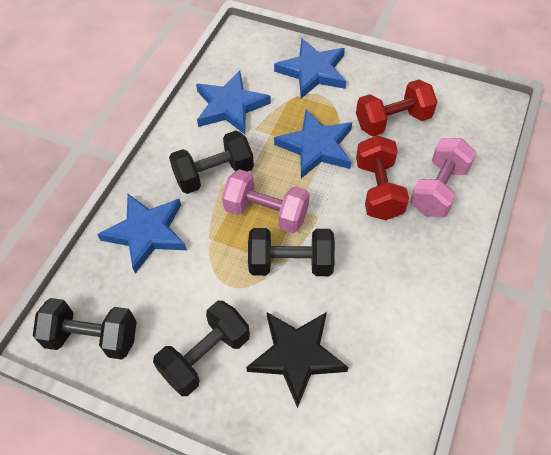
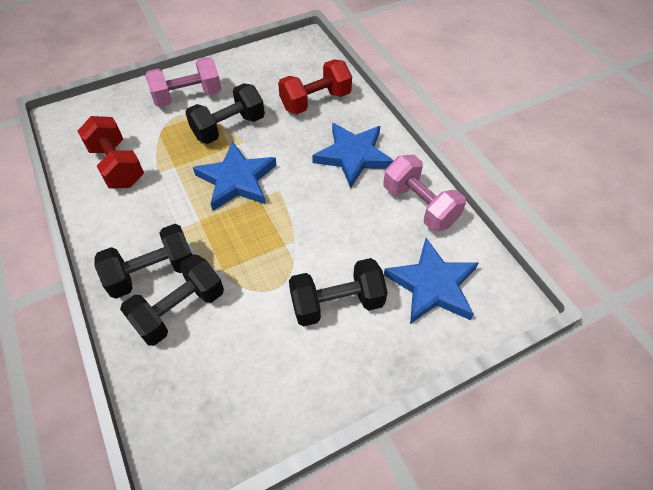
black star: 1 -> 0
blue star: 4 -> 3

